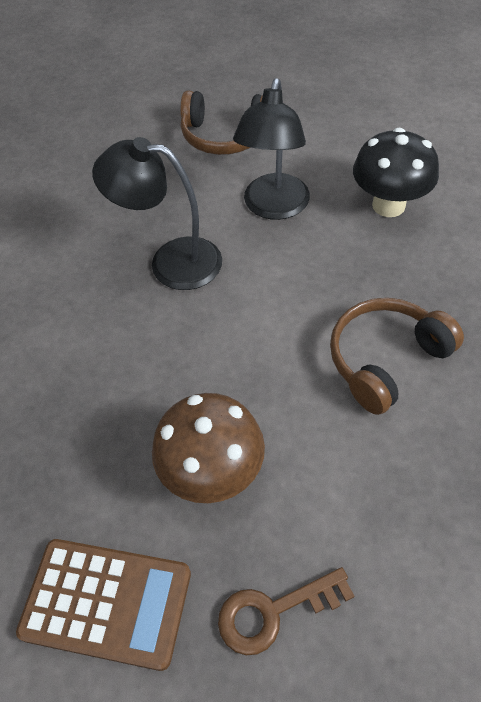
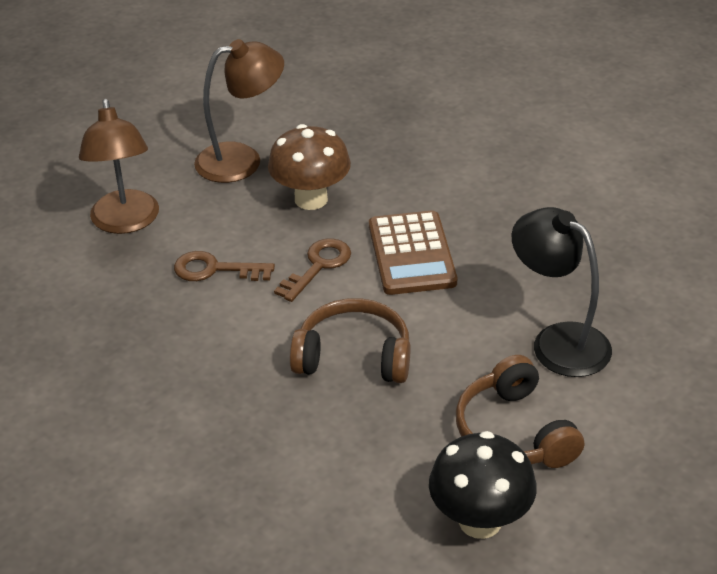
black lamp: 2 -> 1
brown key: 1 -> 2
brown lamp: 0 -> 2

